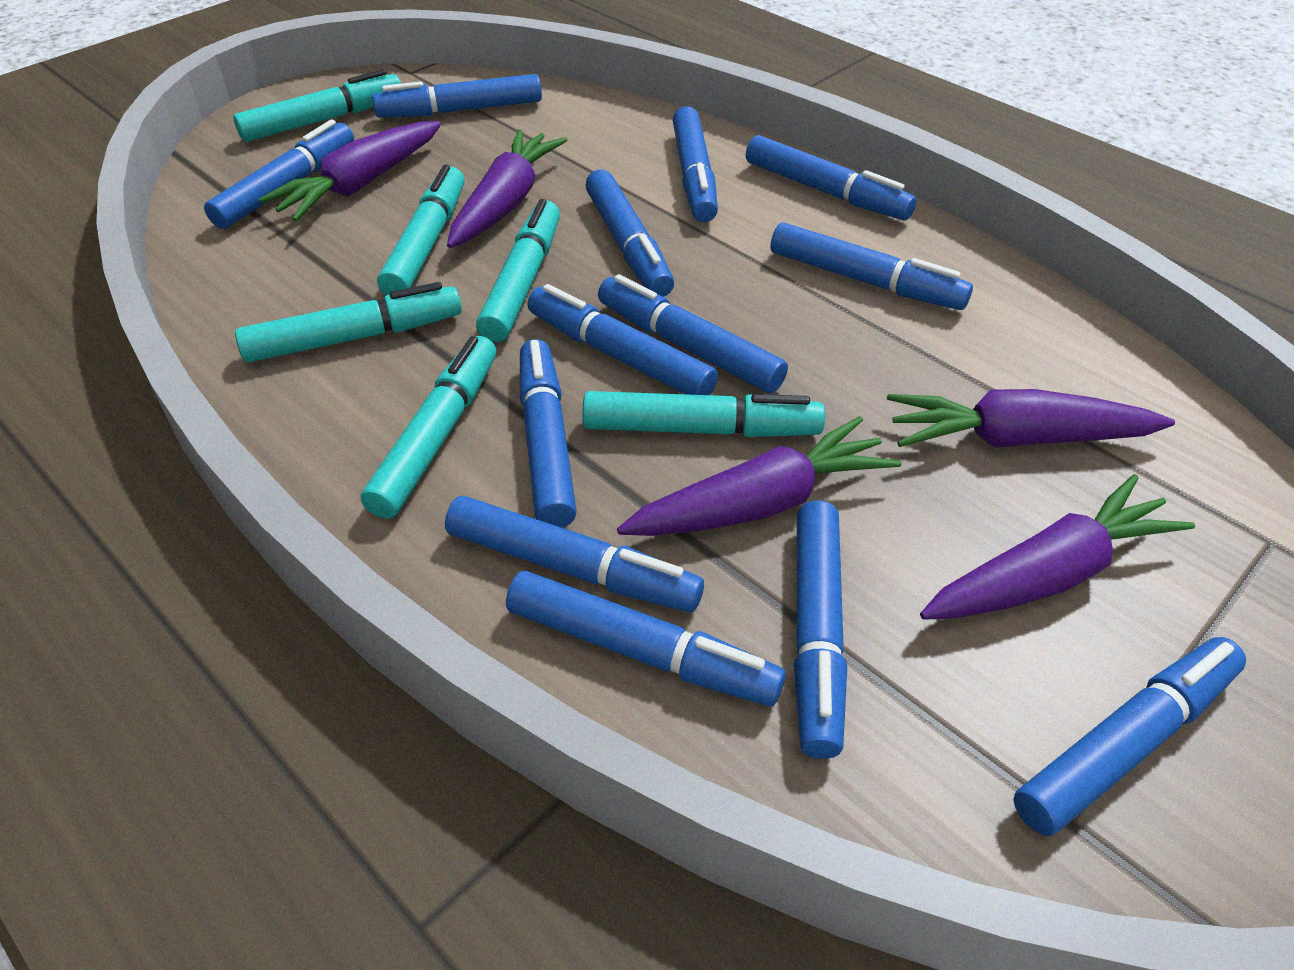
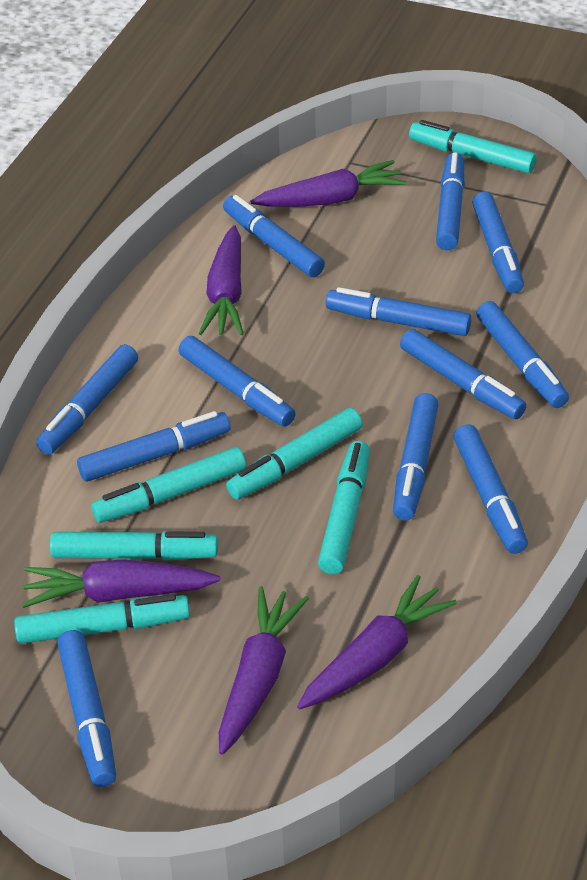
blue marker: 13 -> 12

